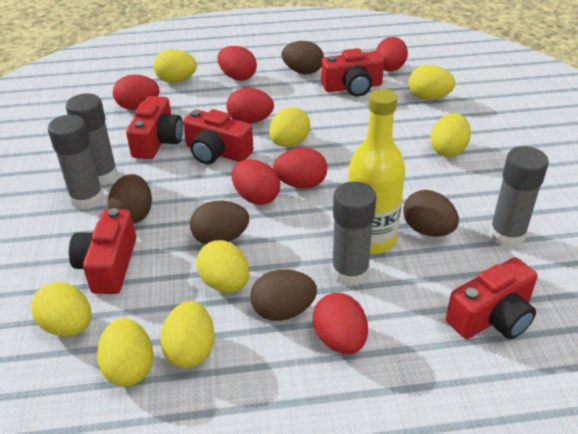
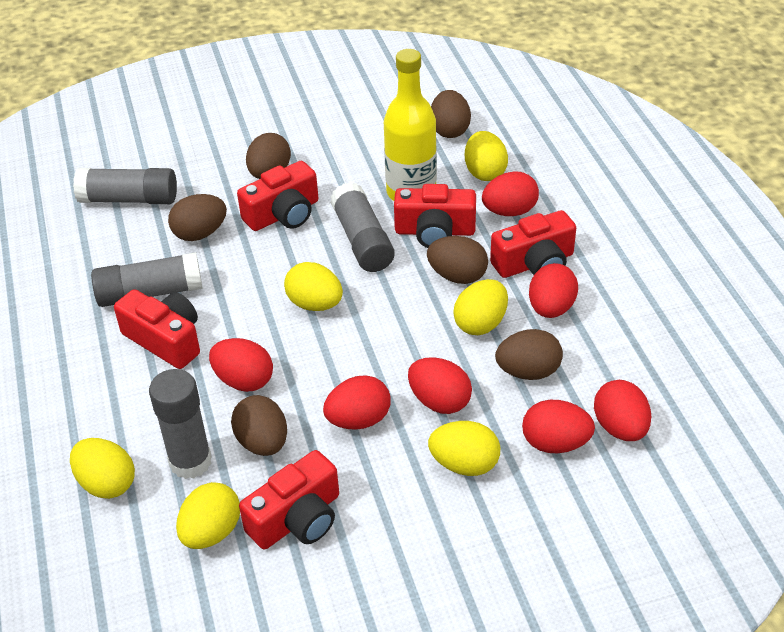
brown egg: 5 -> 6
yellow egg: 8 -> 6

